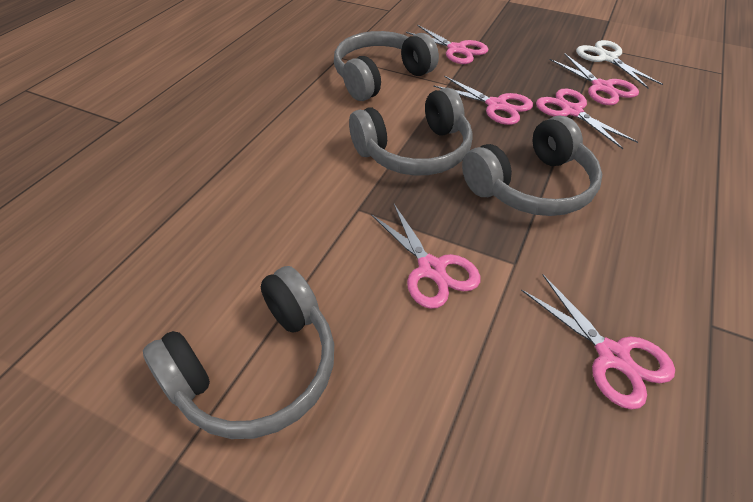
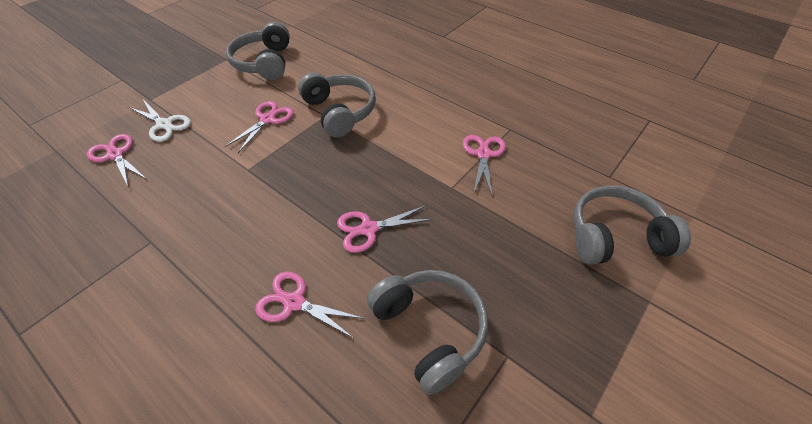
pink scissors: 6 -> 5

